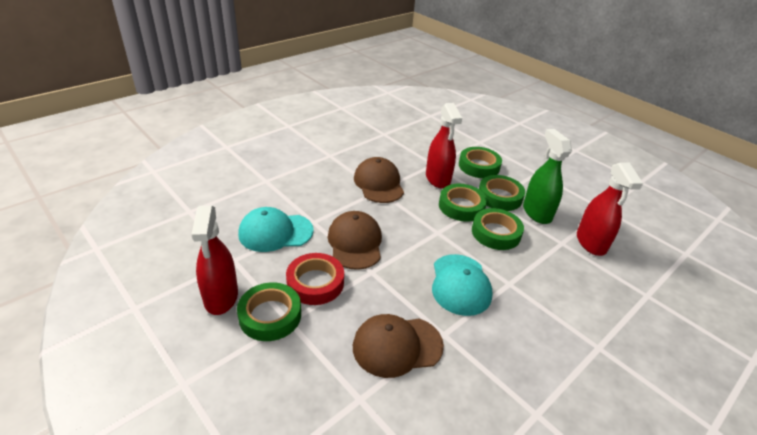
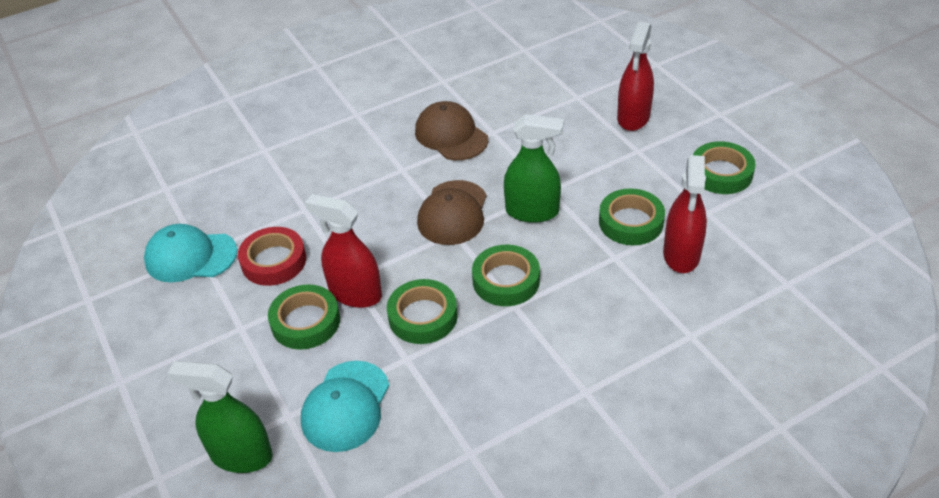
brown cap: 3 -> 2
green spray bottle: 1 -> 2

